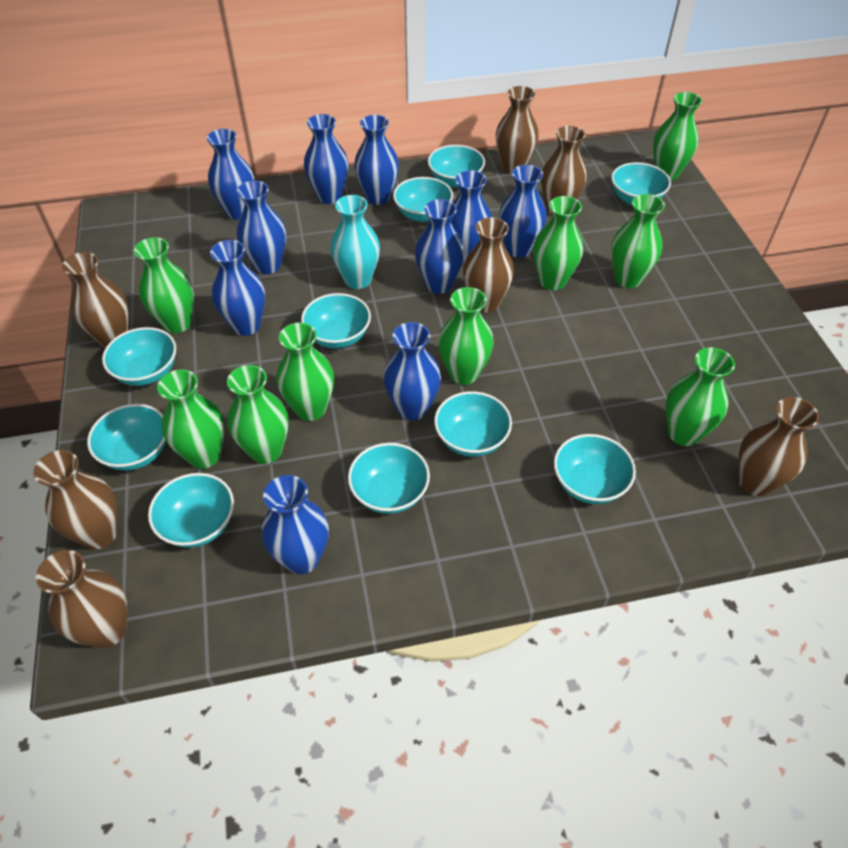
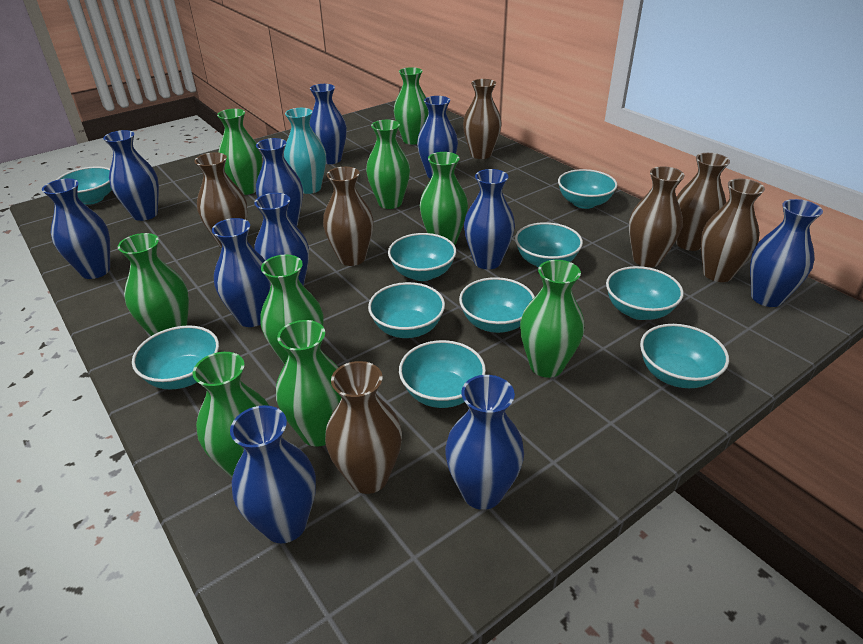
blue vase: 10 -> 11

